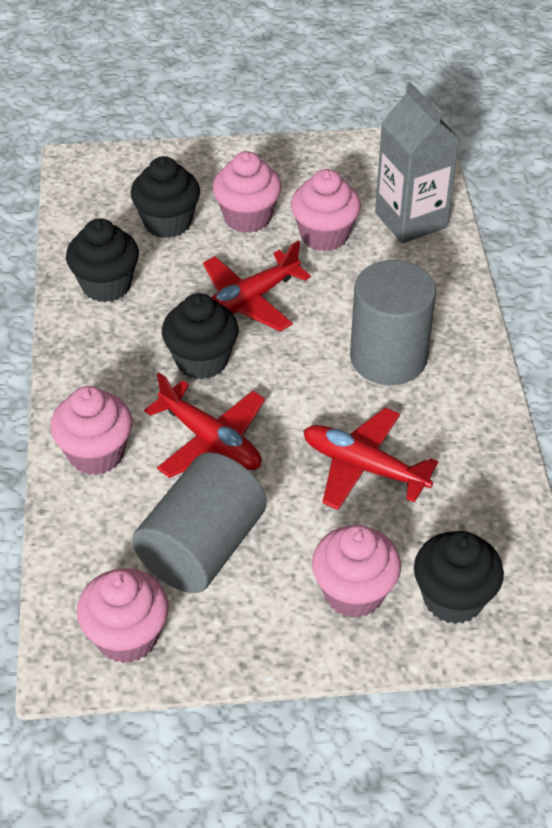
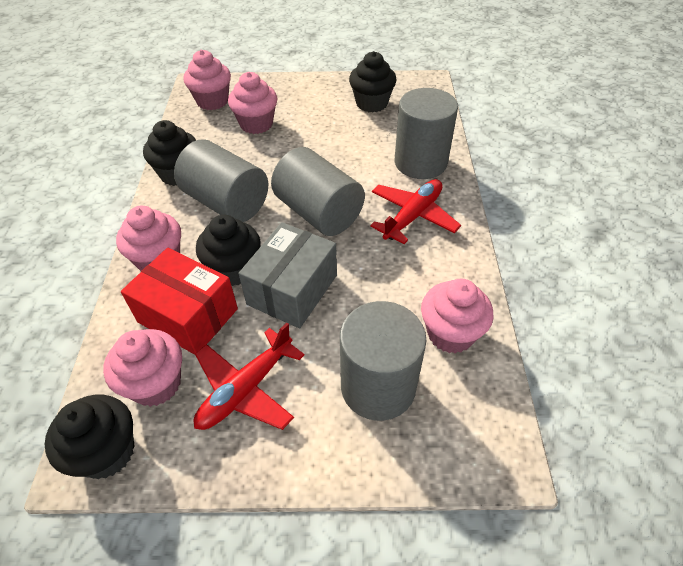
grey box: 0 -> 1
grey carton: 1 -> 0
grey cylinder: 2 -> 4
red box: 0 -> 1
red plane: 3 -> 2

